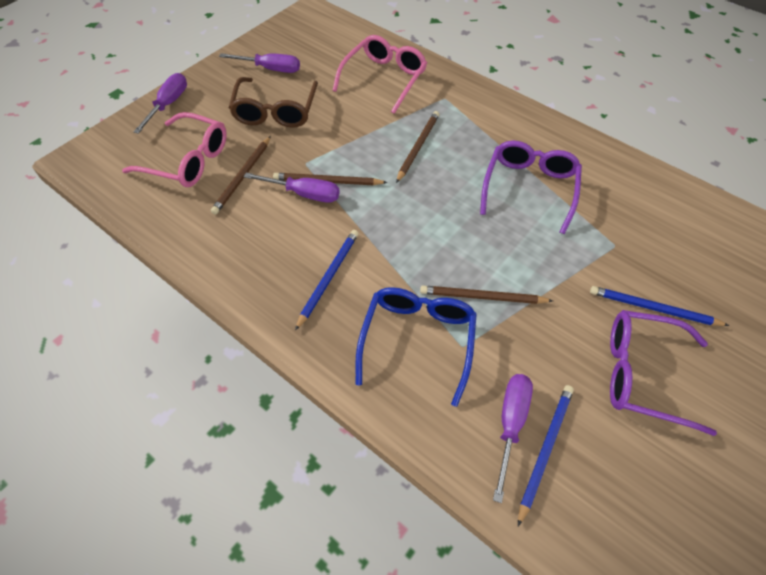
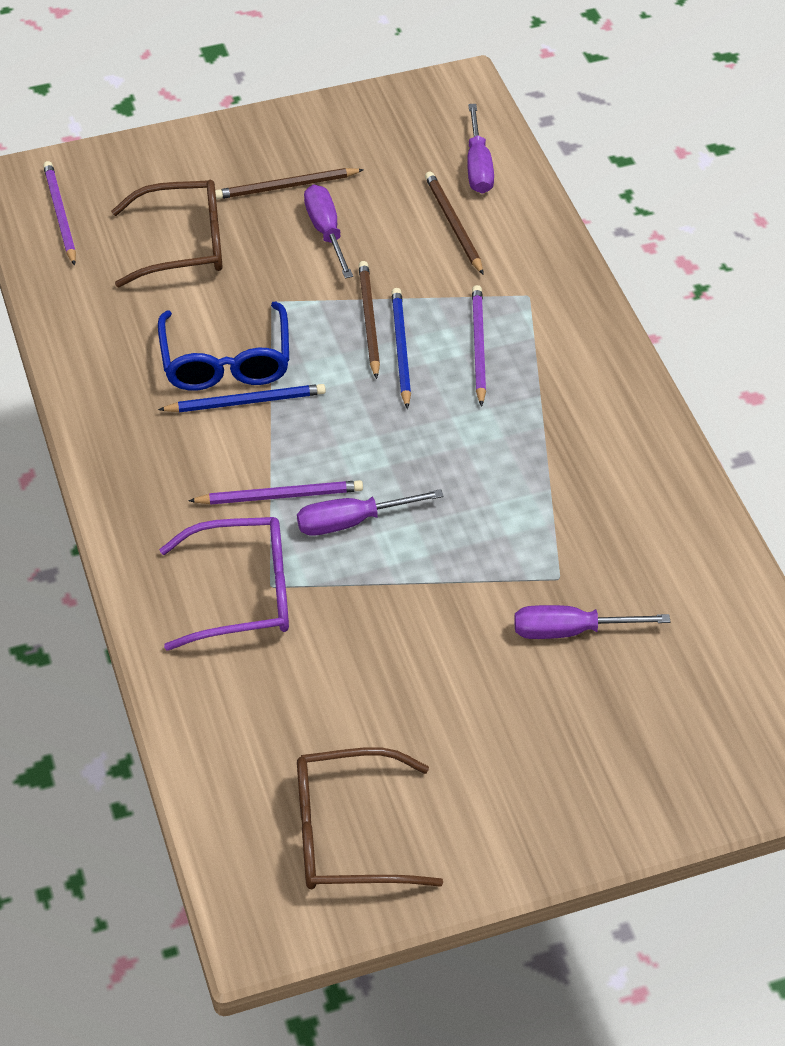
blue pencil: 3 -> 2
brown glasses: 1 -> 2
brown pencil: 4 -> 3
pink glasses: 2 -> 0
purple glasses: 2 -> 1
purple pencil: 0 -> 3

